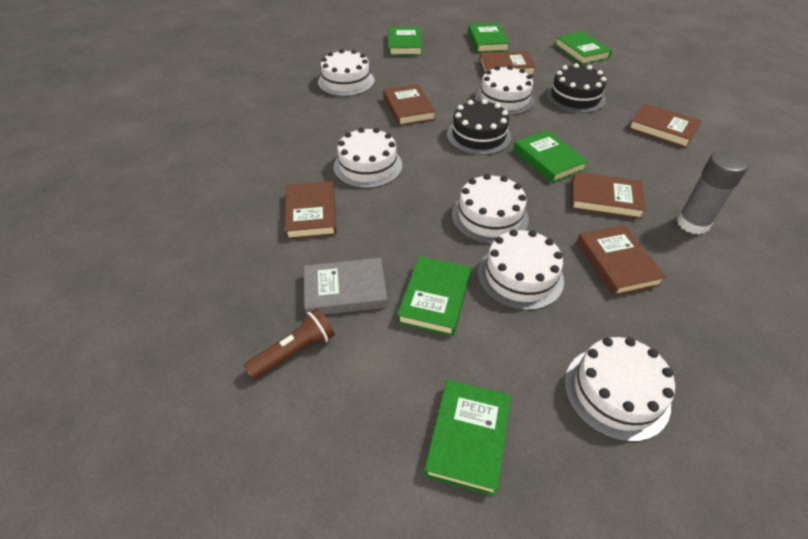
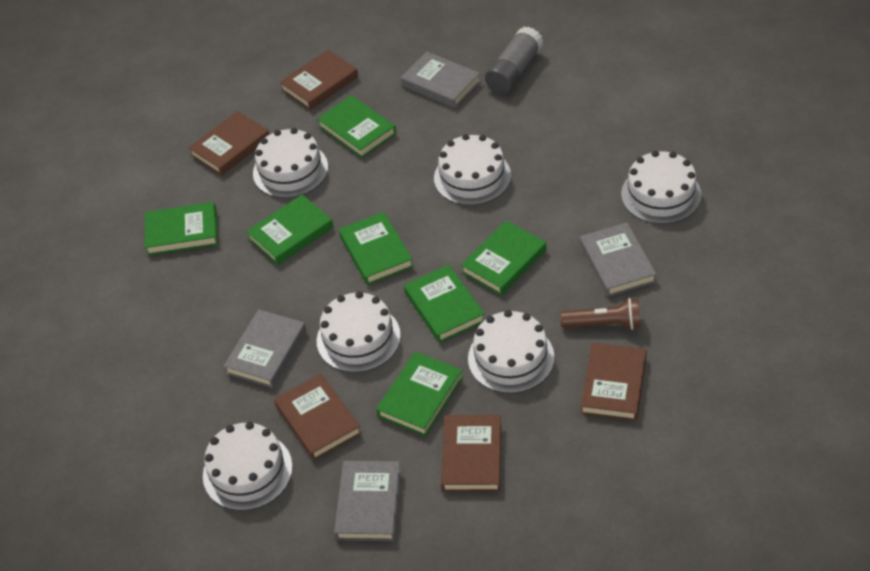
black cake: 2 -> 0
brown book: 6 -> 5
green book: 6 -> 7
grey book: 1 -> 4

